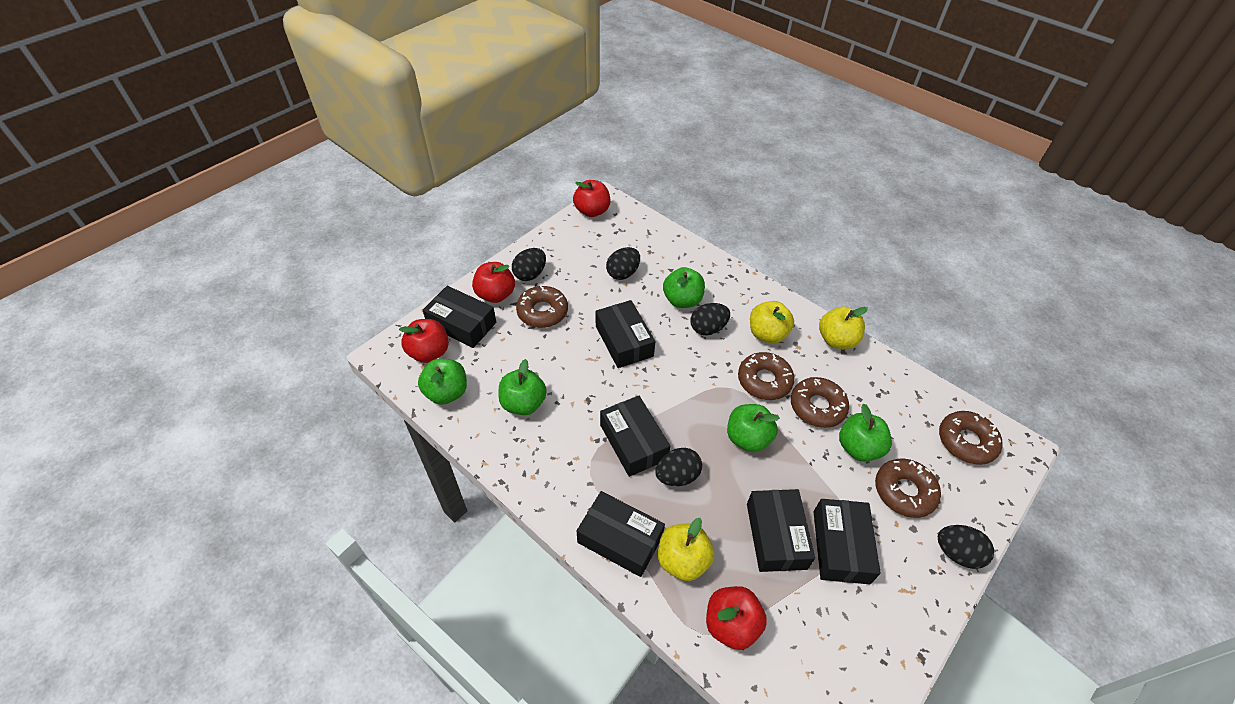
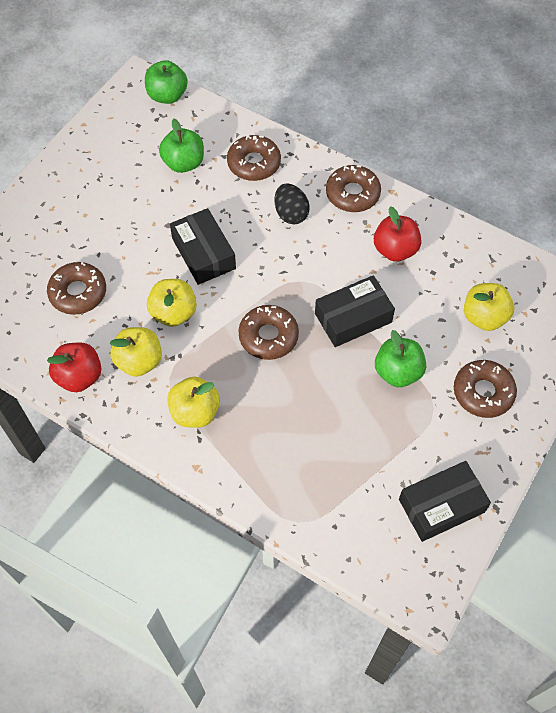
black box: 6 -> 3
black egg: 5 -> 1
green apple: 5 -> 3
red apple: 4 -> 2
yellow apple: 3 -> 4

